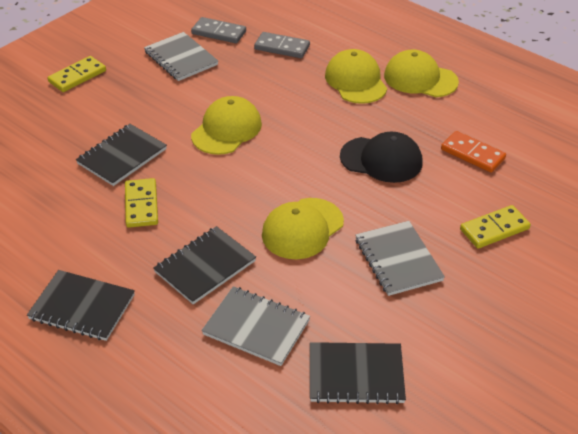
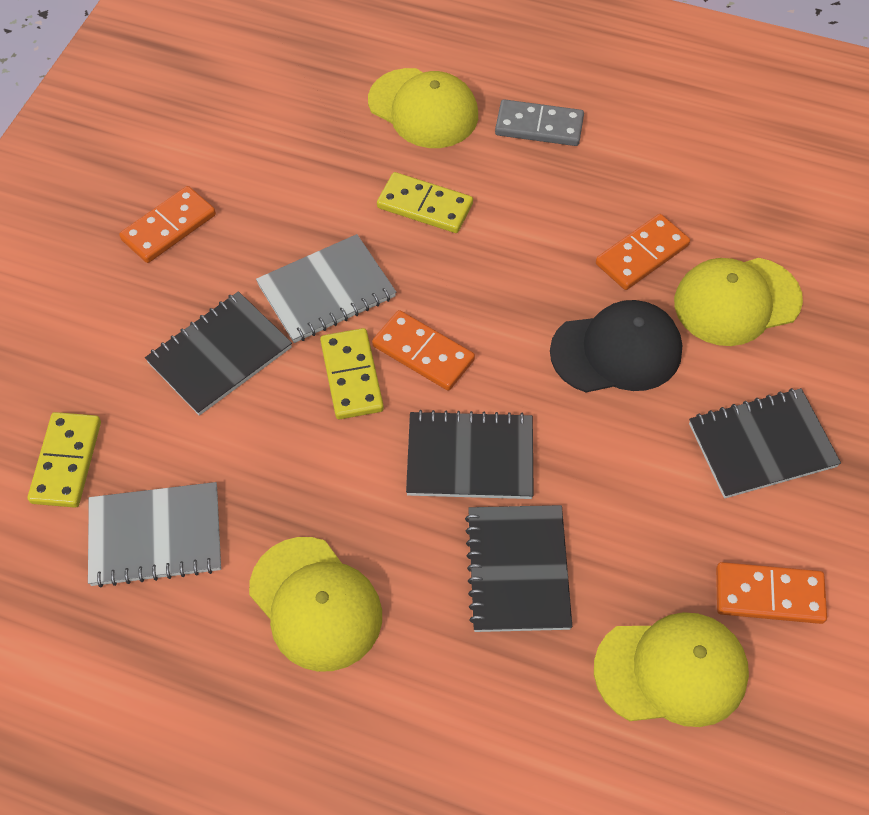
grey domino: 2 -> 1
grey notebook: 3 -> 2
orange domino: 1 -> 4

